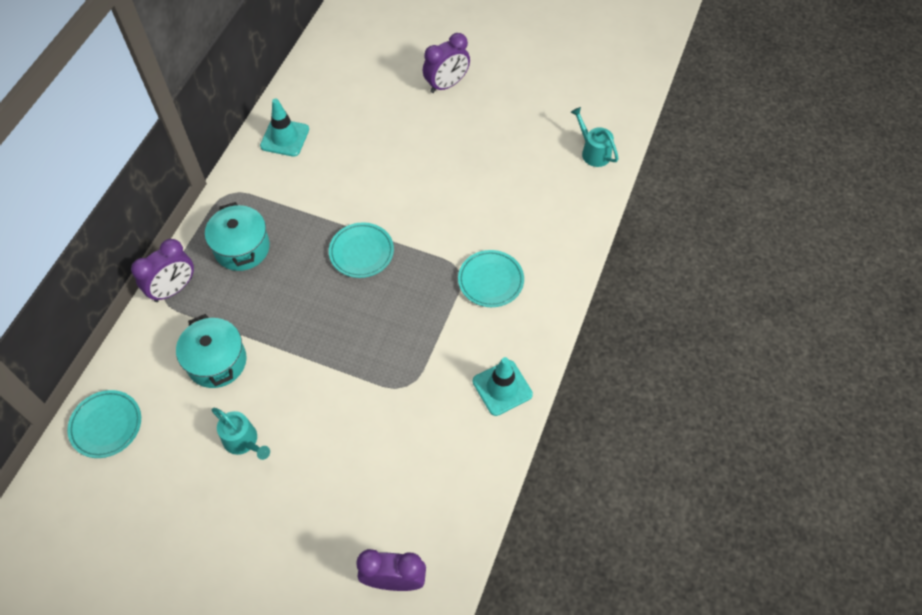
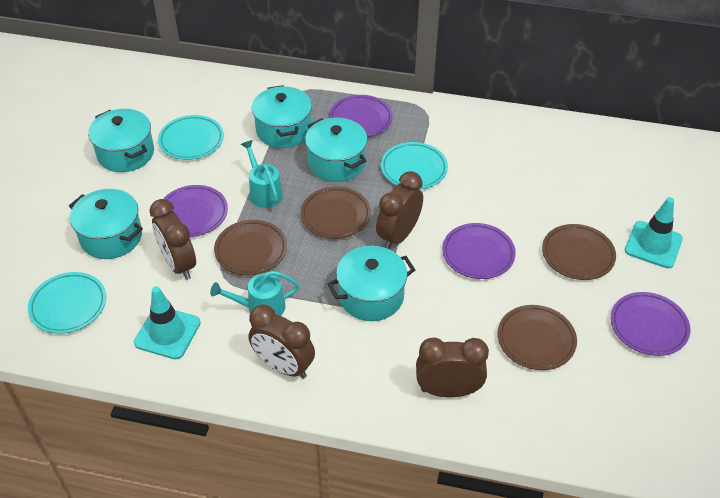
brown clock: 0 -> 4
brown plate: 0 -> 4
purple clock: 3 -> 0
purple plate: 0 -> 4
turquoise pot: 2 -> 5

